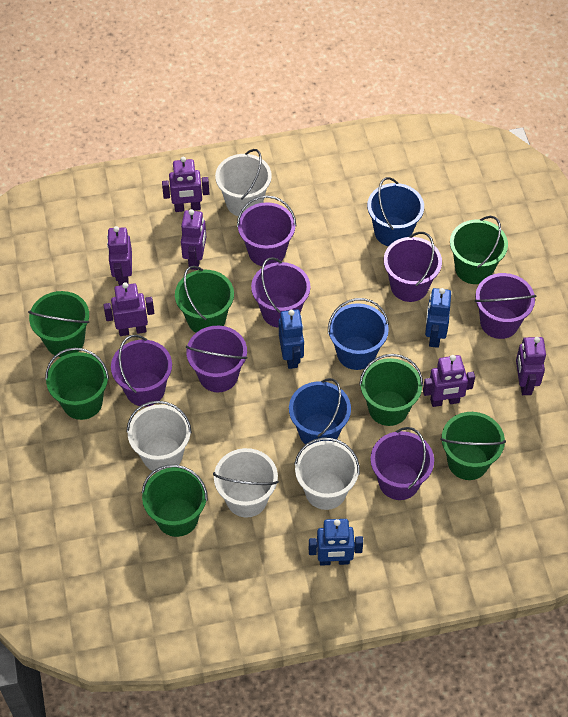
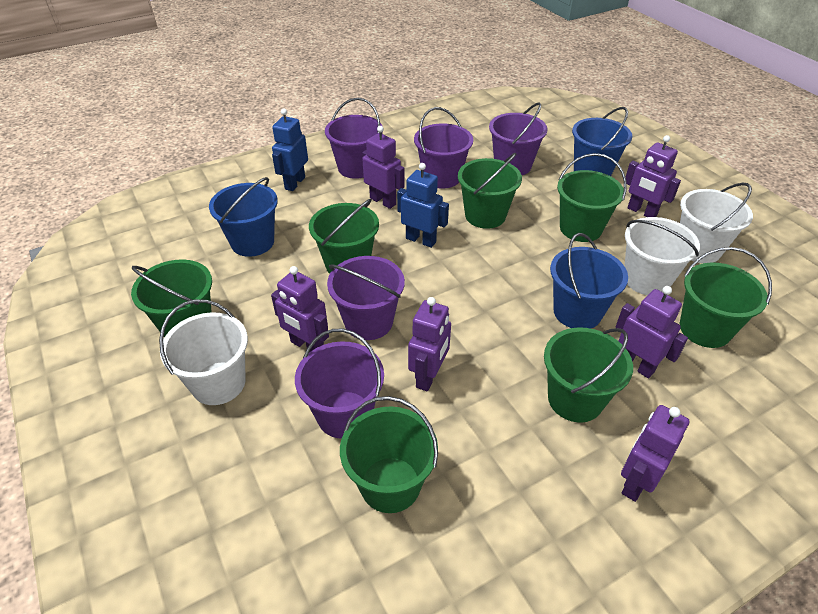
blue robot: 3 -> 2
purple bucket: 7 -> 5
white bucket: 4 -> 3

